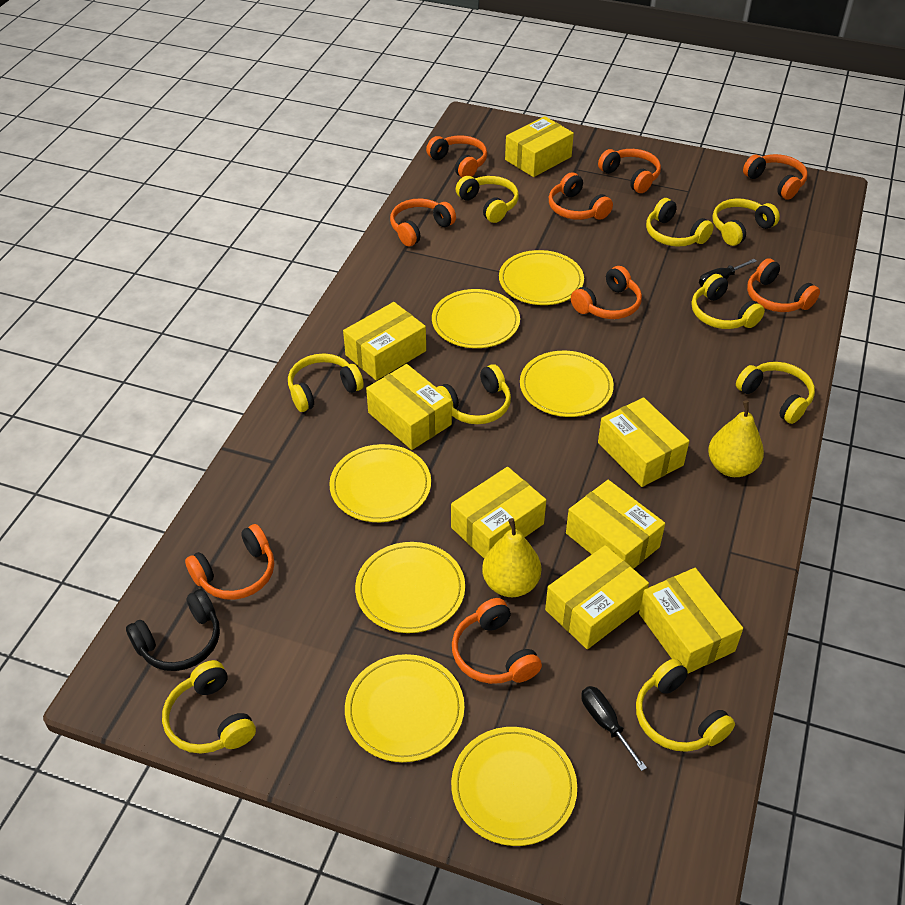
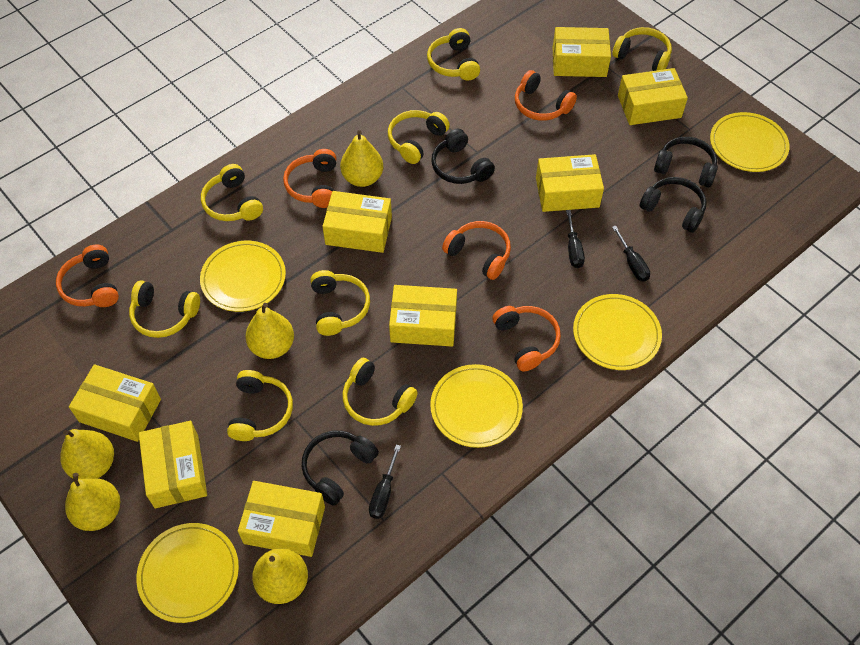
black headphones: 1 -> 4
black screwdriver: 2 -> 3
orange headphones: 9 -> 5
yellow headphones: 9 -> 8
yellow pear: 2 -> 5
yellow plate: 7 -> 5

